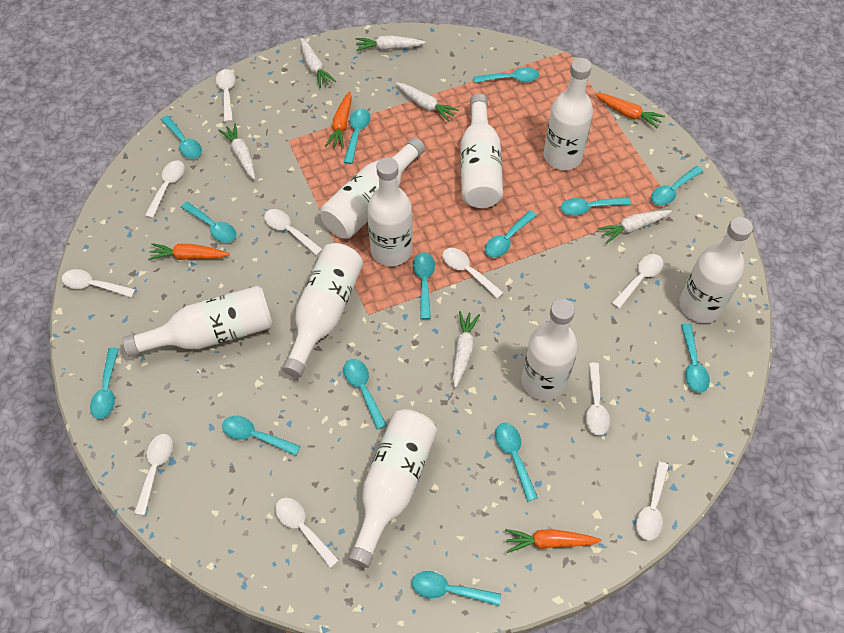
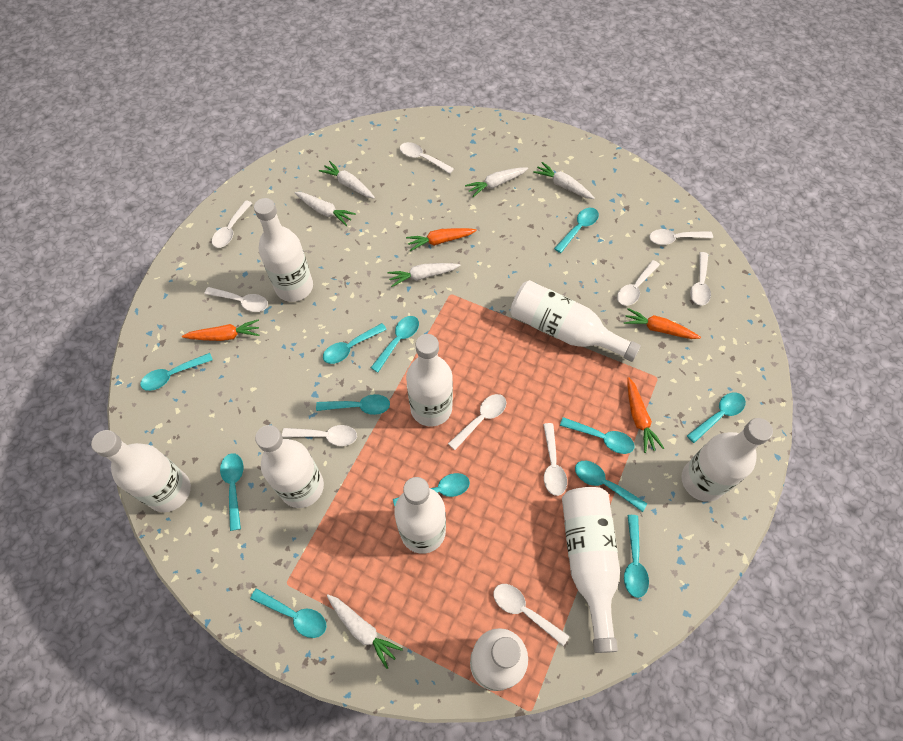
turquoise spoon: 14 -> 12

